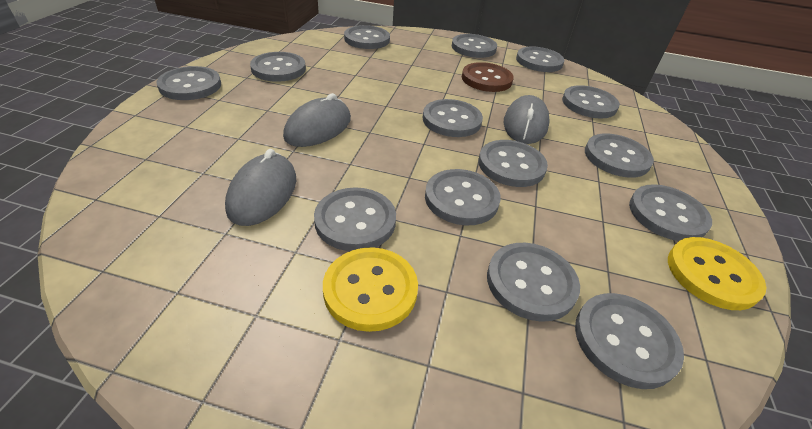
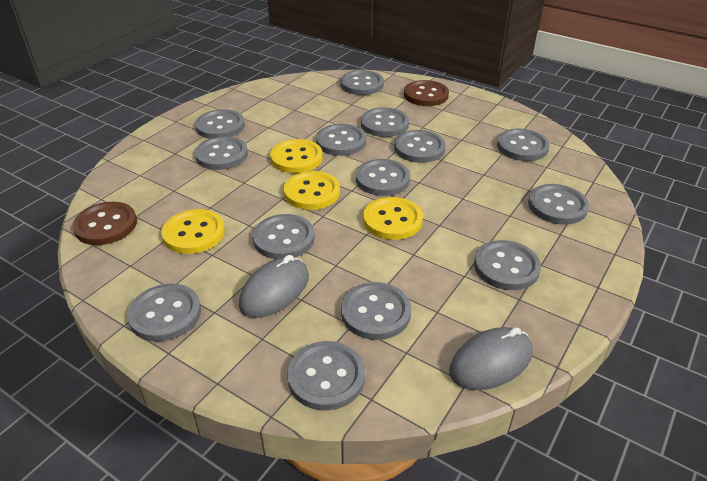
brown button: 1 -> 2
grey mouse: 3 -> 2
yellow button: 2 -> 4

